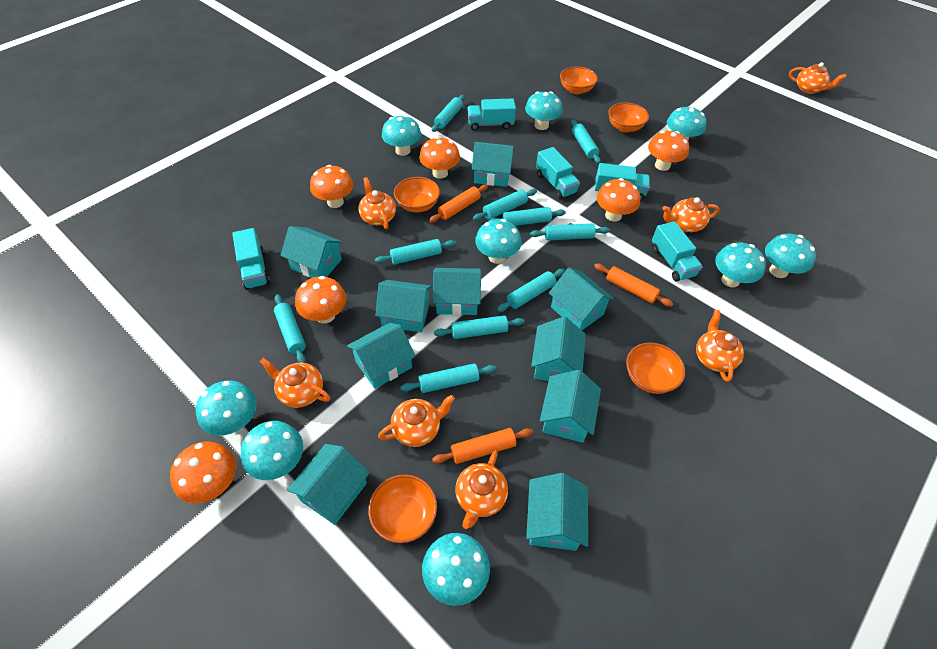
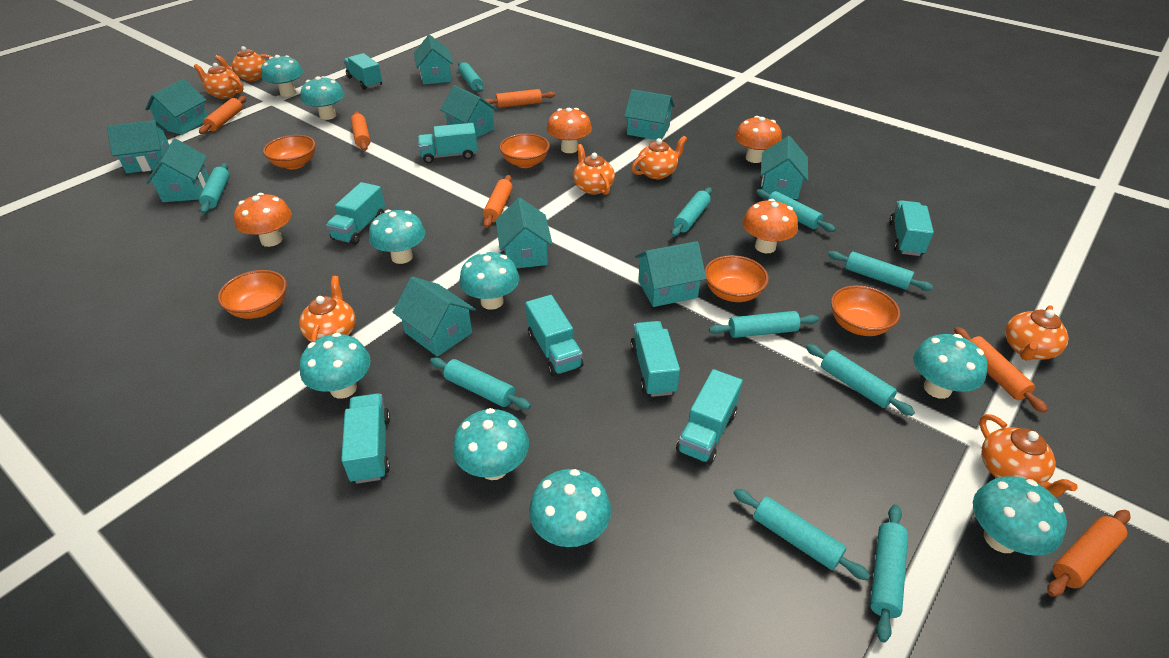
orange mushroom: 6 -> 4
orange rolling pin: 3 -> 6
turquoise truck: 5 -> 8

